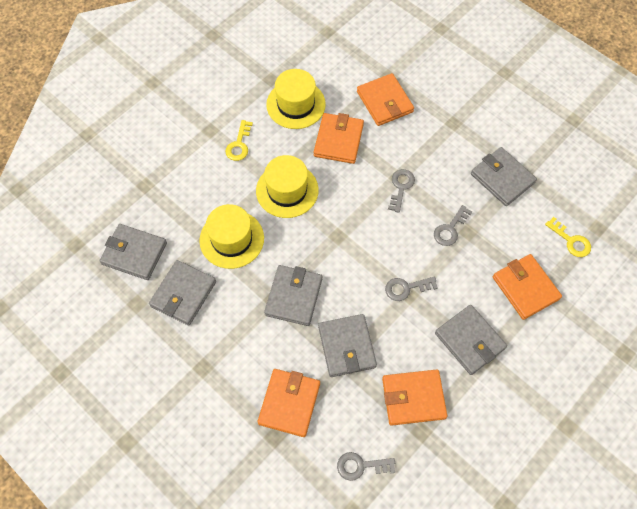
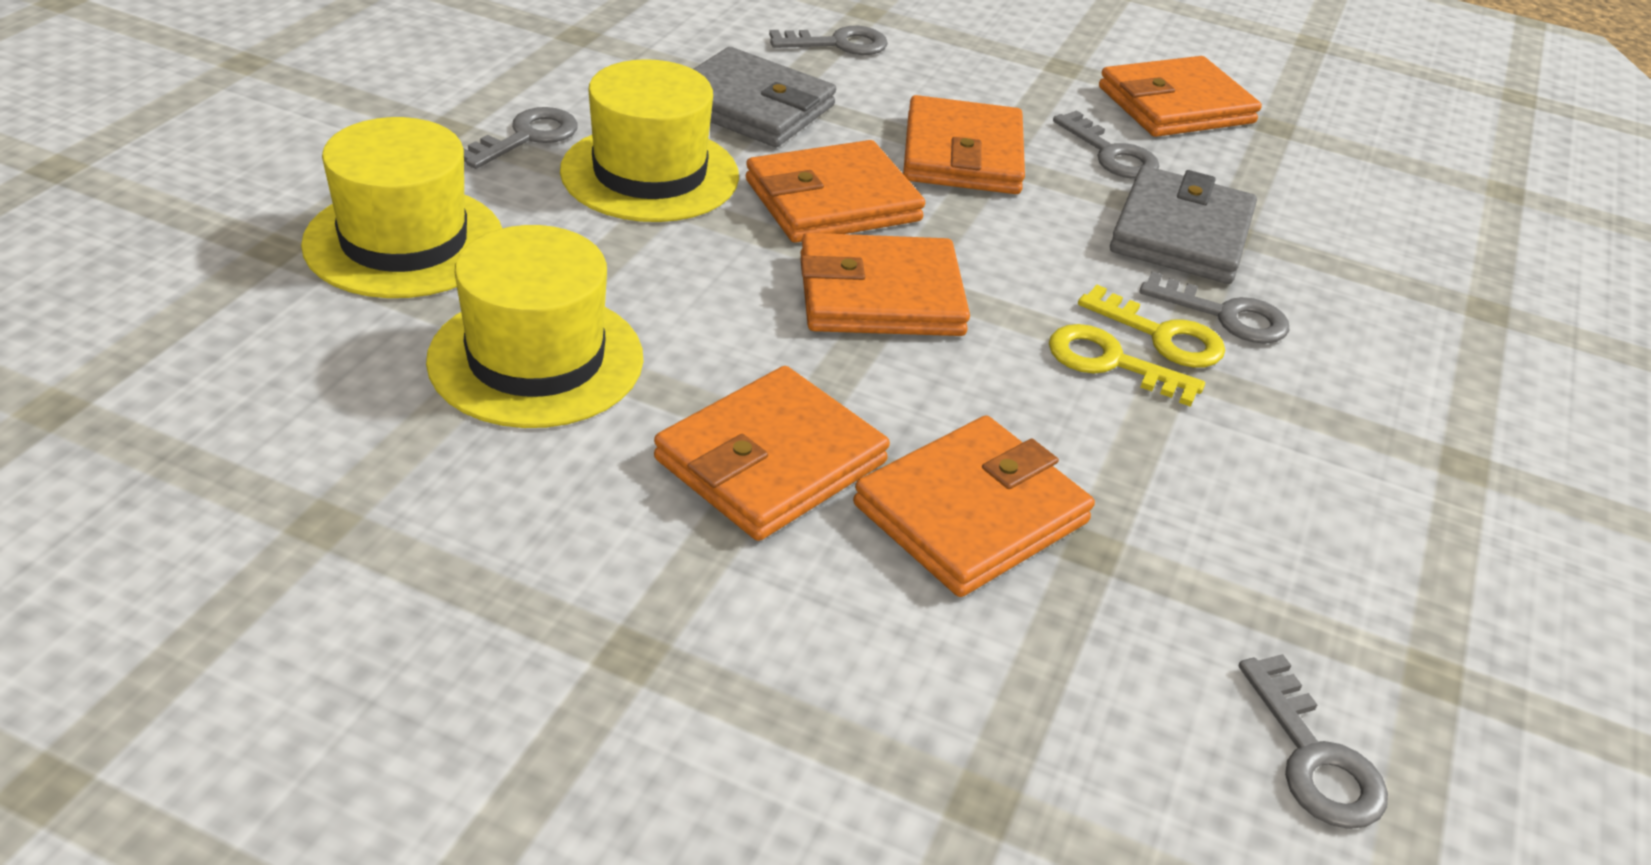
grey key: 4 -> 5
grey wallet: 6 -> 2
orange wallet: 5 -> 6

